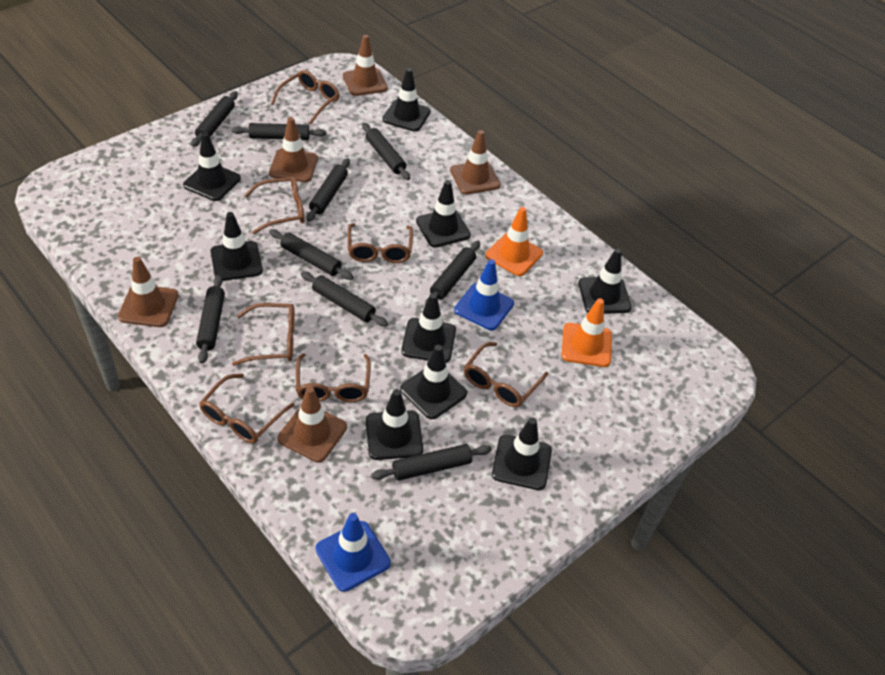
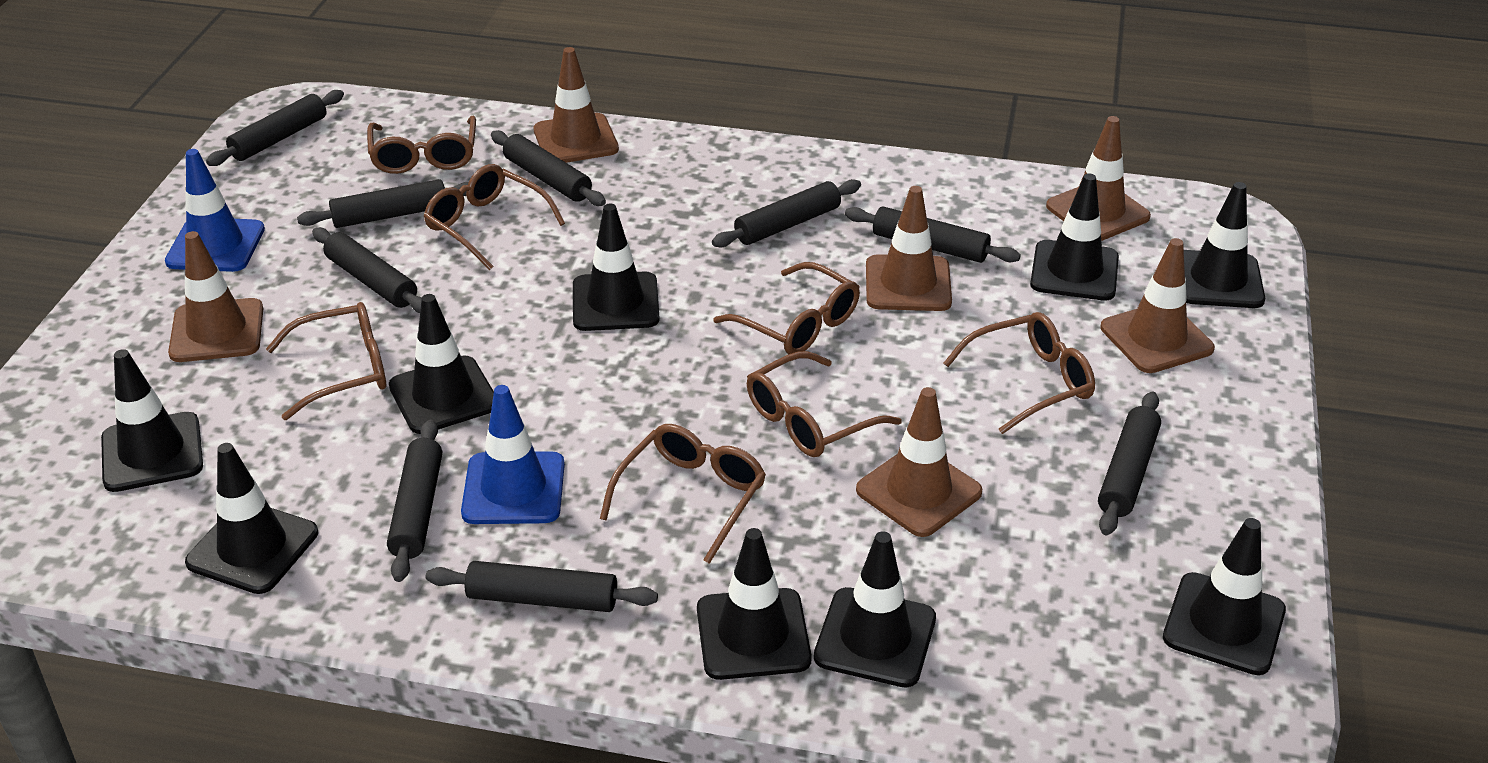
brown traffic cone: 5 -> 6
orange traffic cone: 2 -> 0

